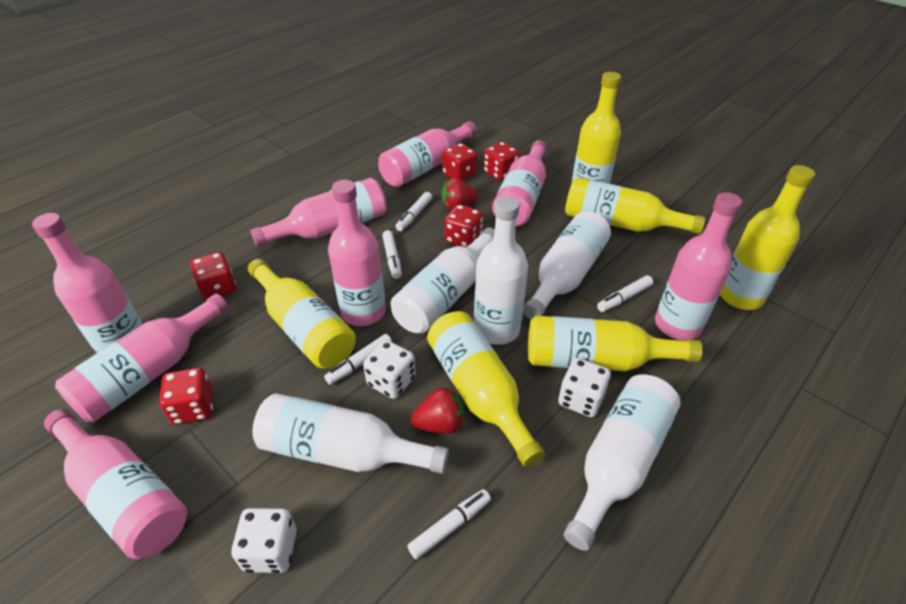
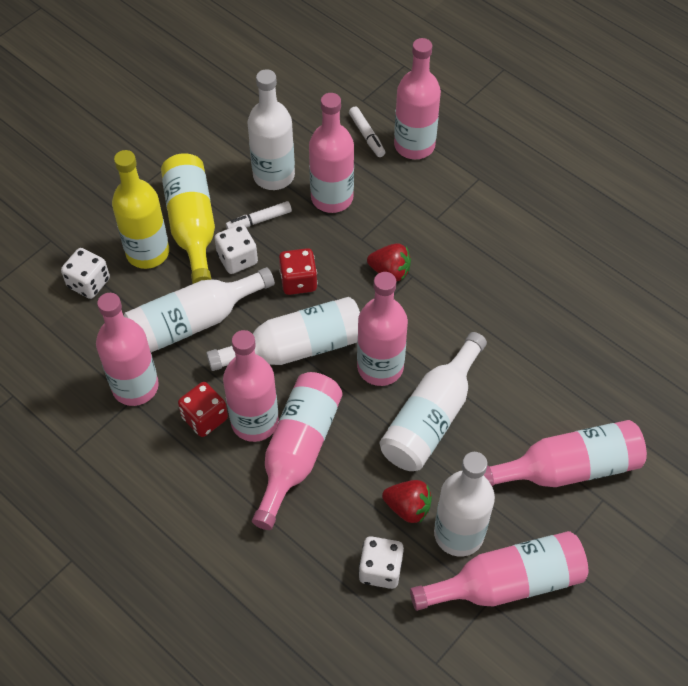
red dice: 5 -> 2
white marker: 5 -> 2
yellow bottle: 6 -> 2

